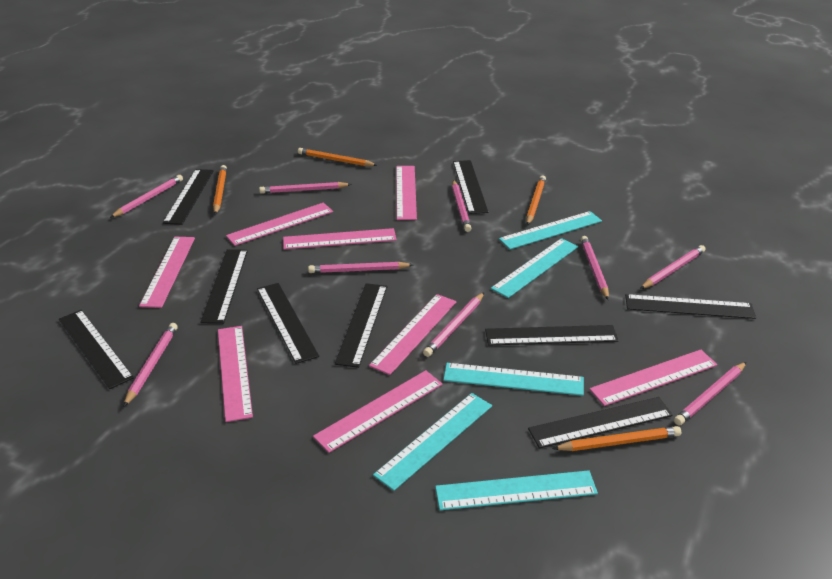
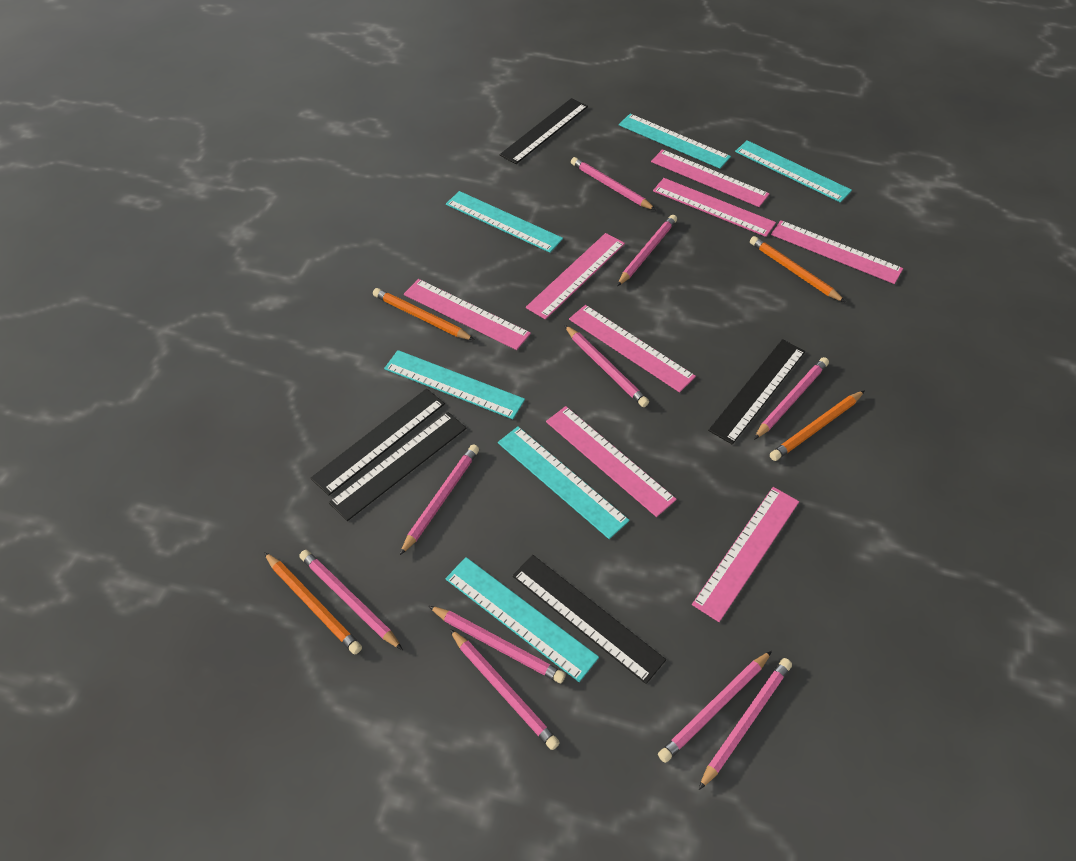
black ruler: 9 -> 5
pink pencil: 9 -> 10
turquoise ruler: 5 -> 6

